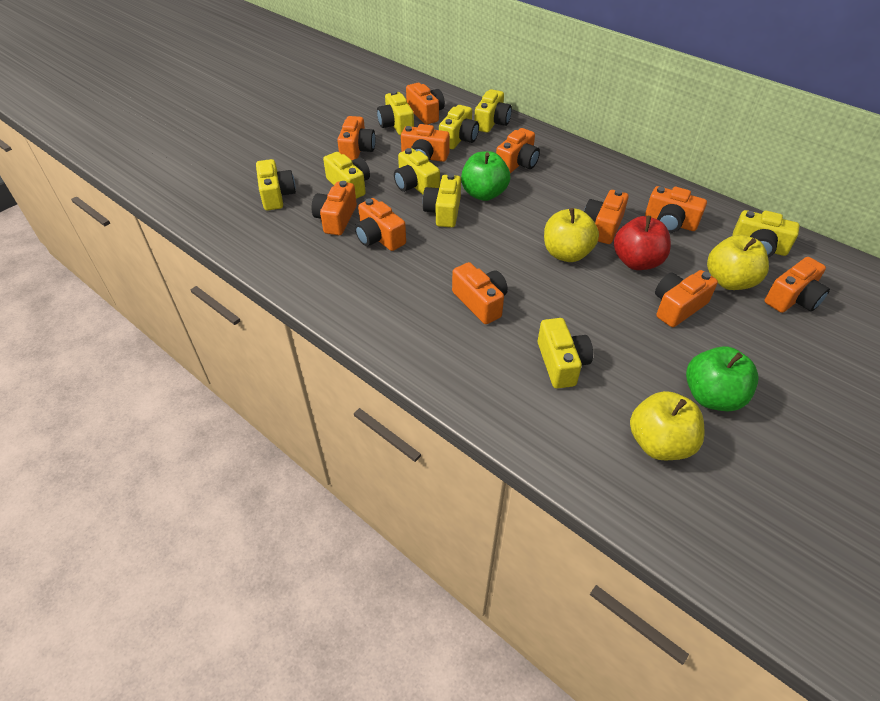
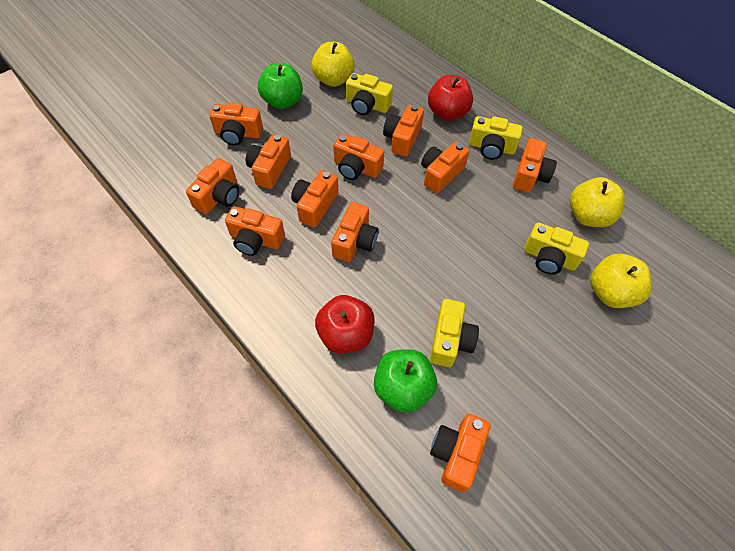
red apple: 1 -> 2
yellow camera: 9 -> 4

